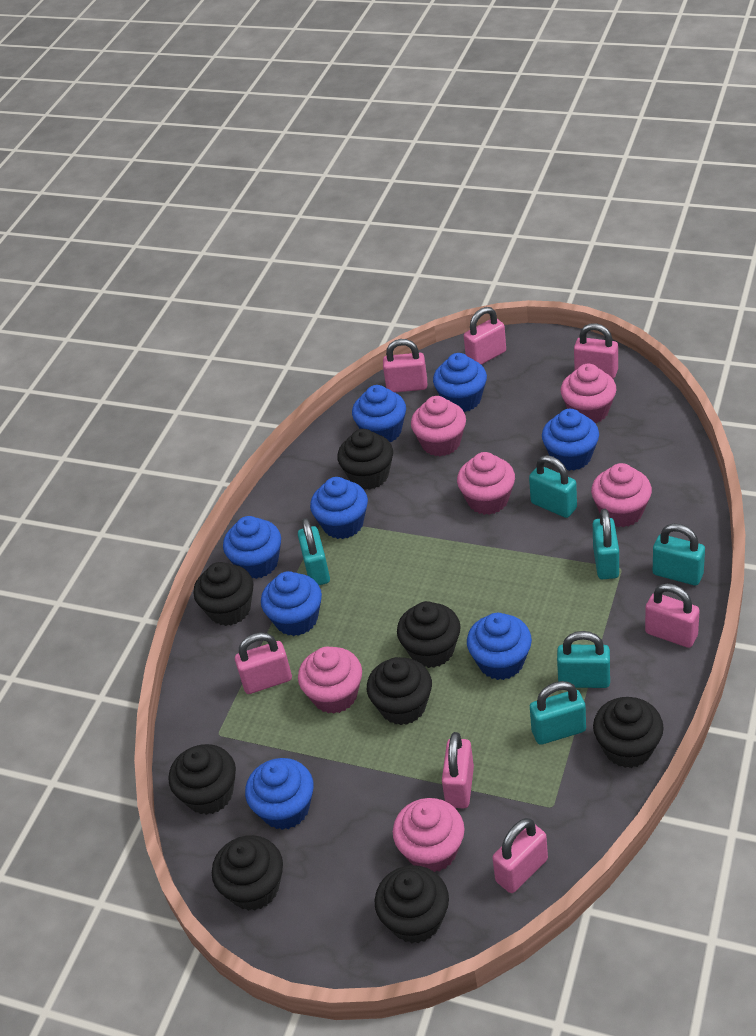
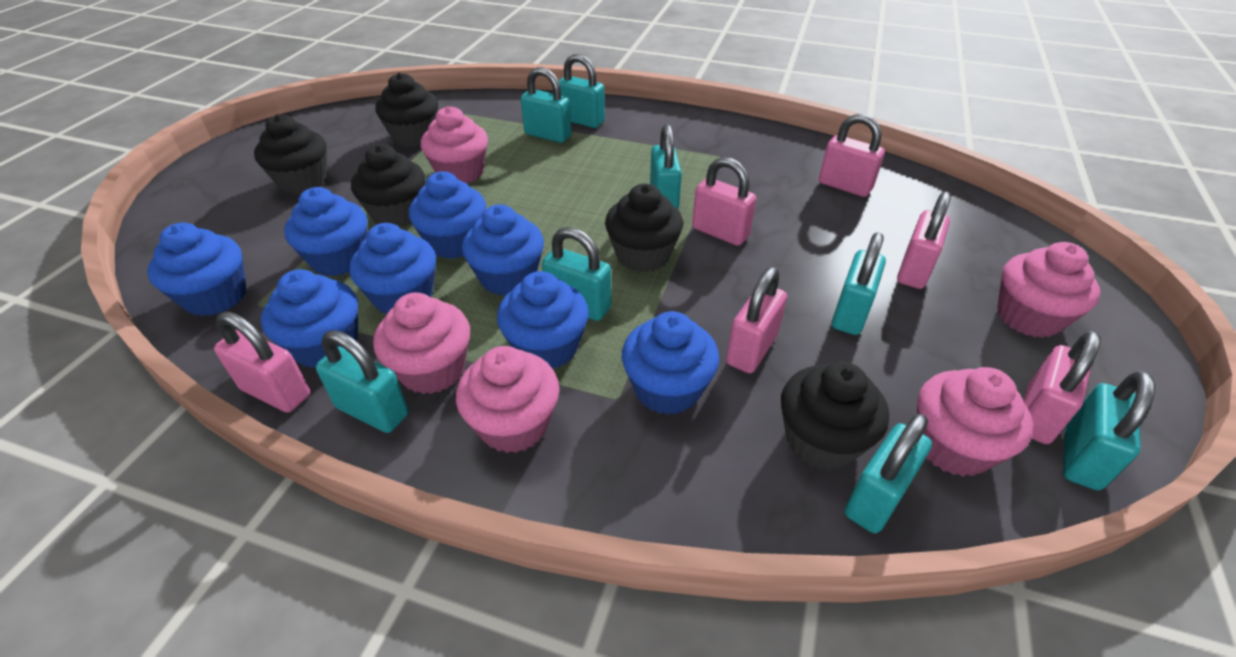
black cupcake: 8 -> 5
pink cupcake: 6 -> 5
pink padlock: 7 -> 6
turquoise padlock: 6 -> 8

